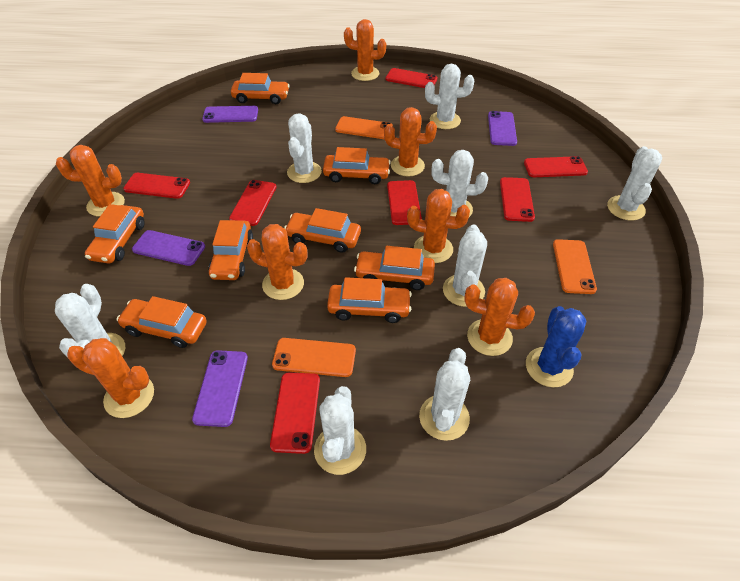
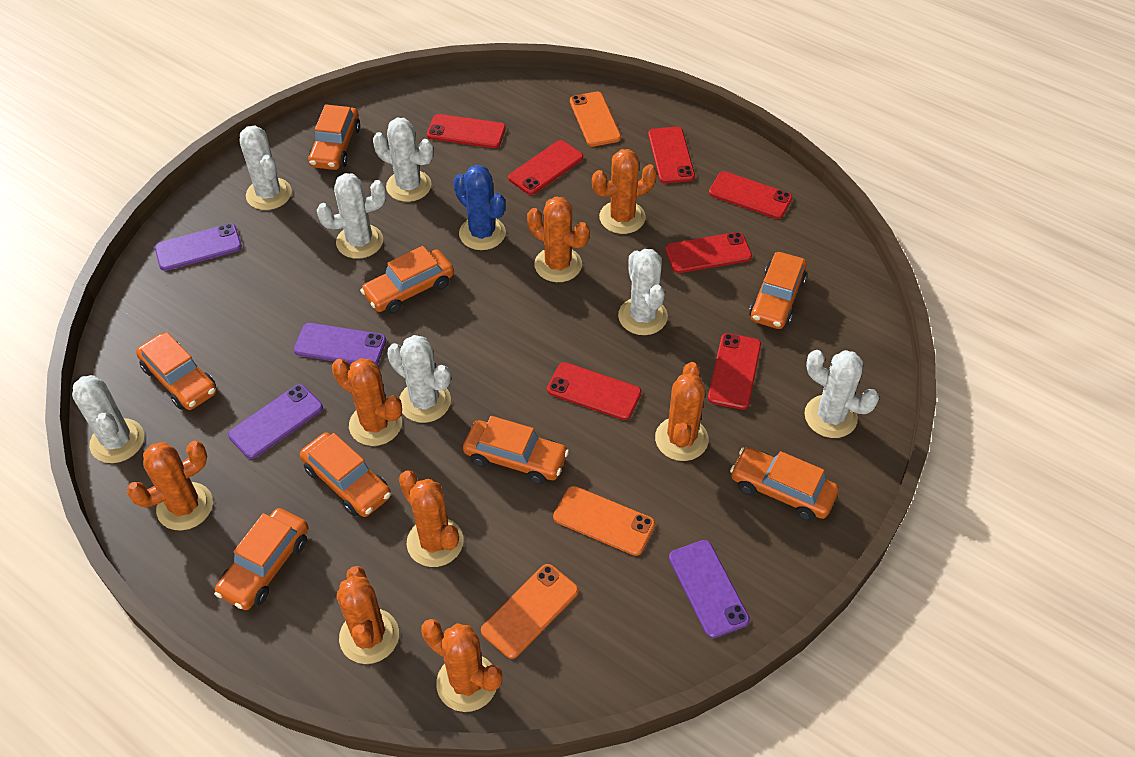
orange cactus: 7 -> 8
white cactus: 8 -> 7

